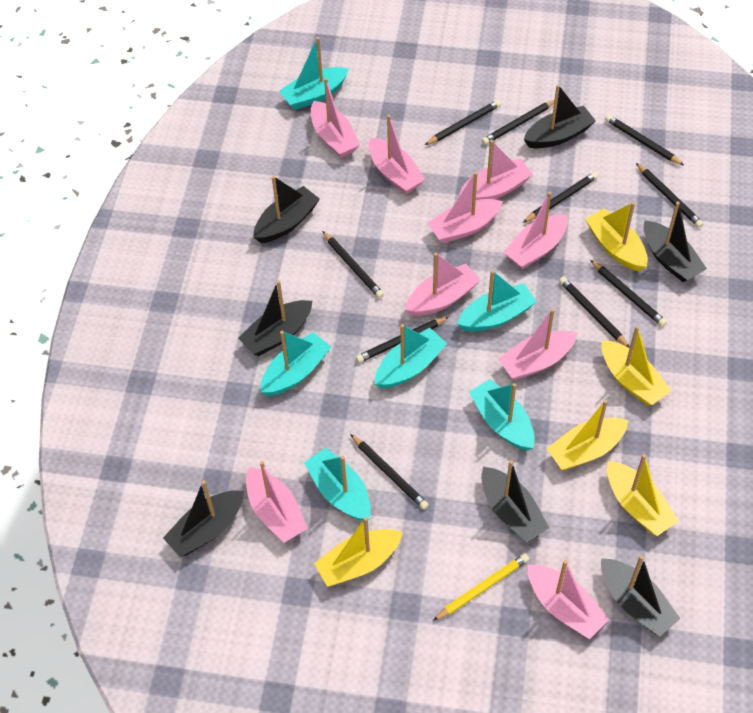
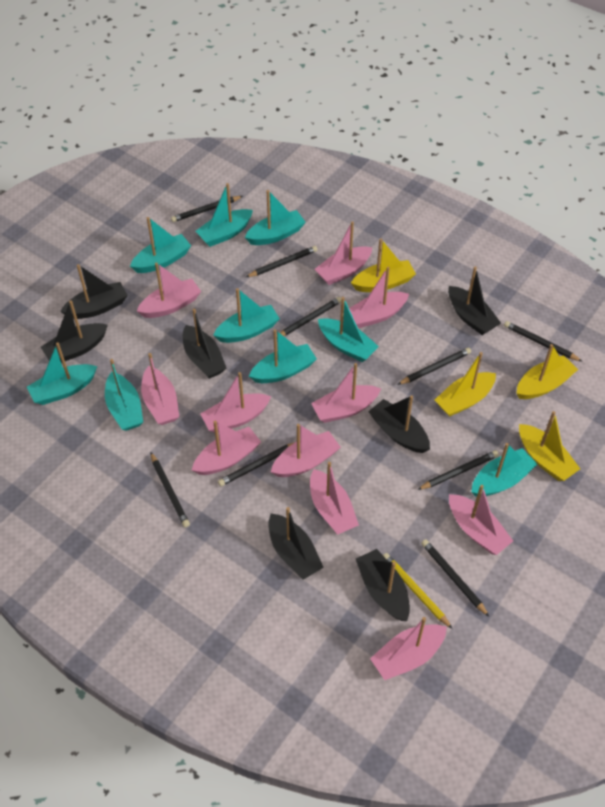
black pencil: 10 -> 9
pink boat: 9 -> 11
turquoise boat: 6 -> 9
yellow boat: 5 -> 4

